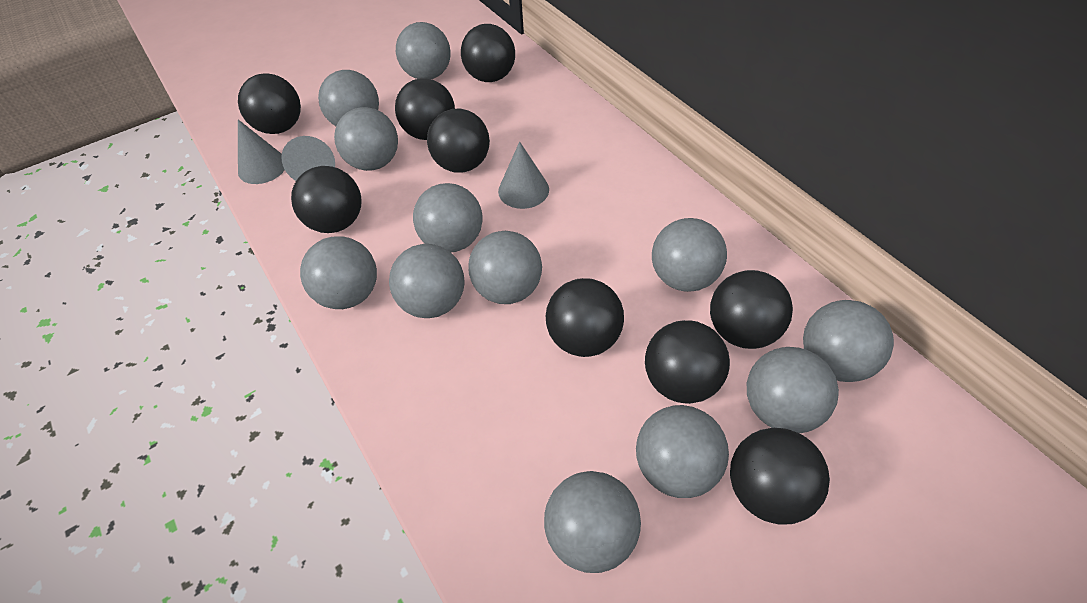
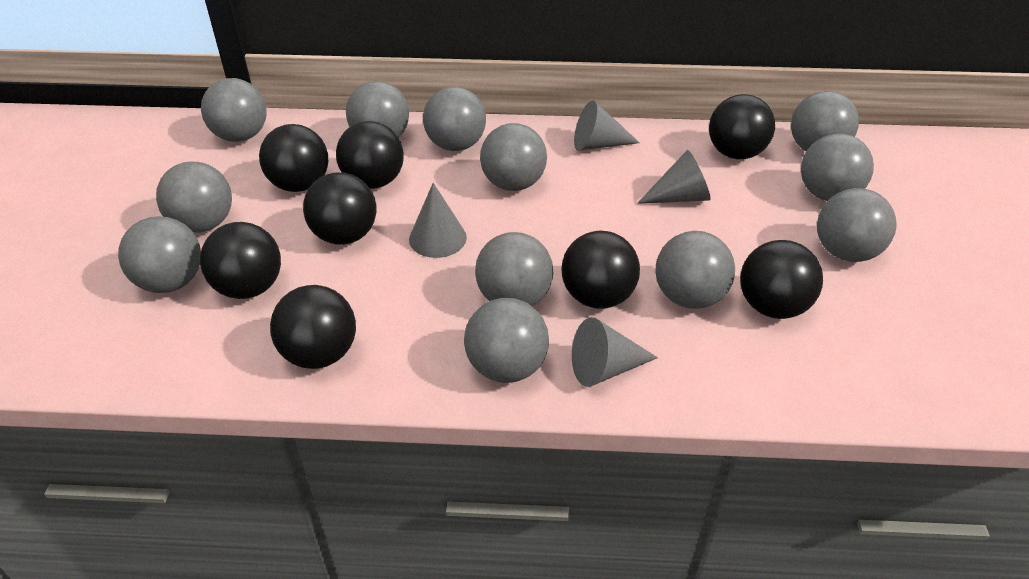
black ball: 9 -> 8
grey cone: 3 -> 4

